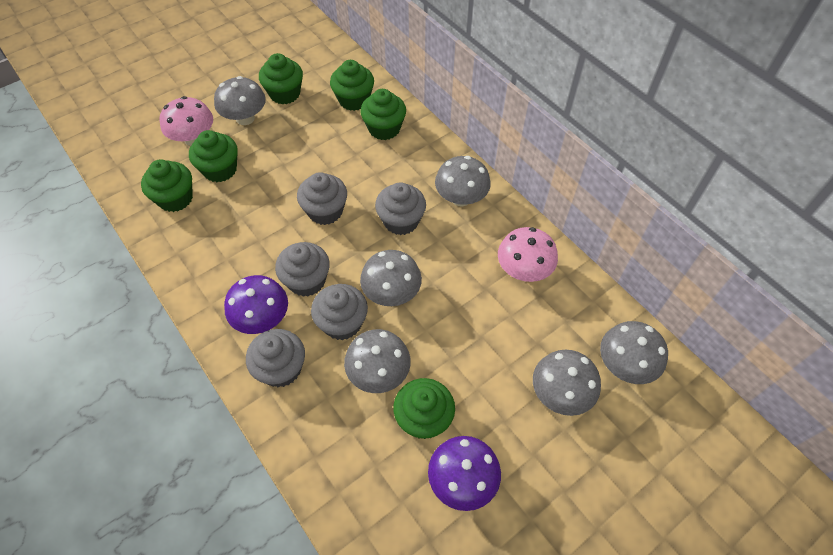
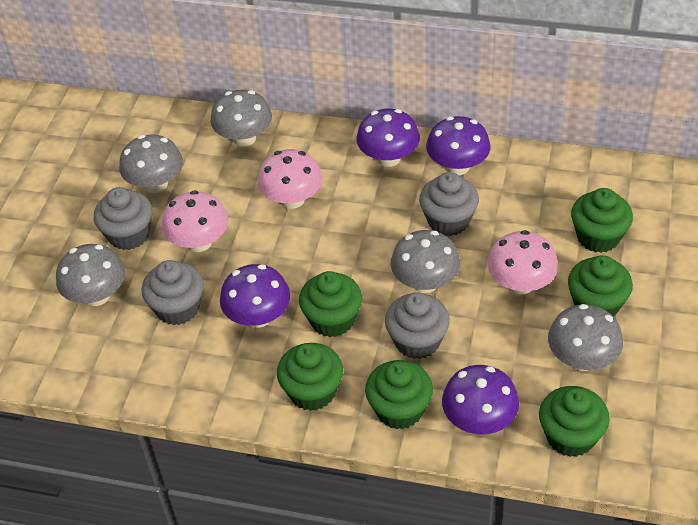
grey cupcake: 5 -> 4
grey mushroom: 6 -> 5
pink mushroom: 2 -> 3
purple mushroom: 2 -> 4

